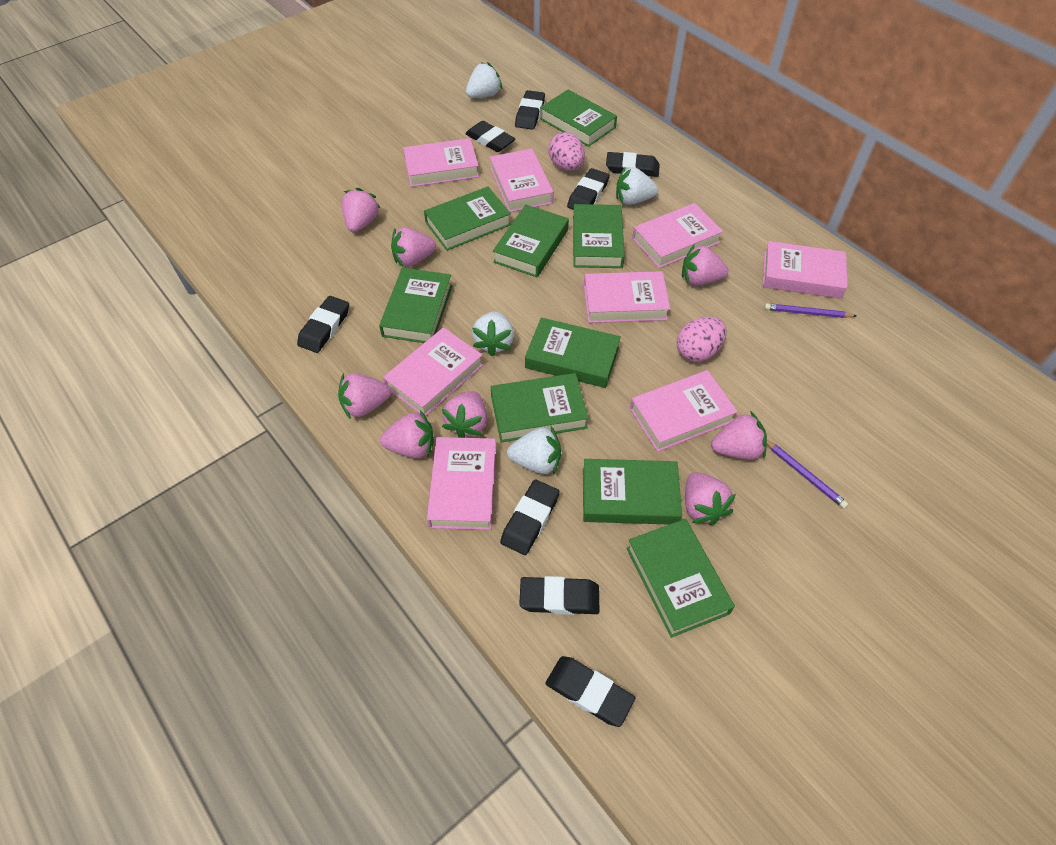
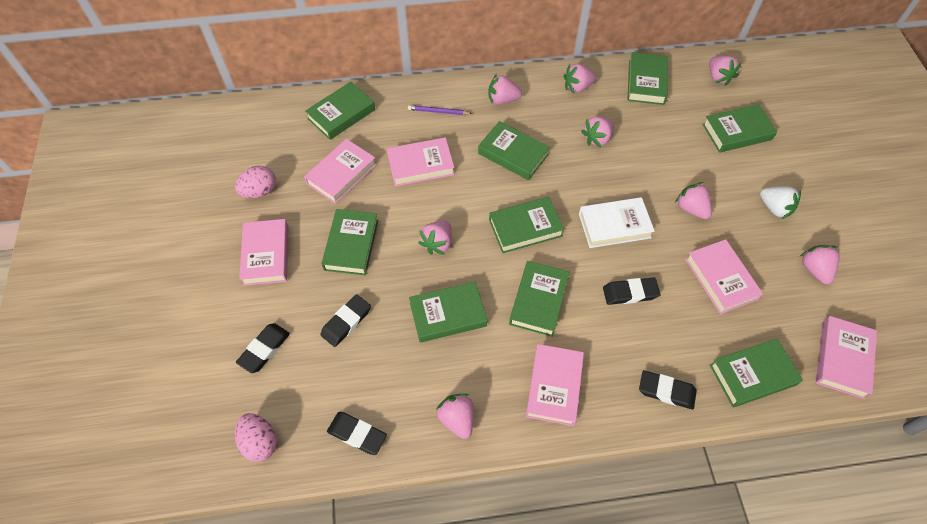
black eraser: 8 -> 5
pink book: 8 -> 6
purple pencil: 2 -> 1
white book: 0 -> 1
white strawberry: 4 -> 1

